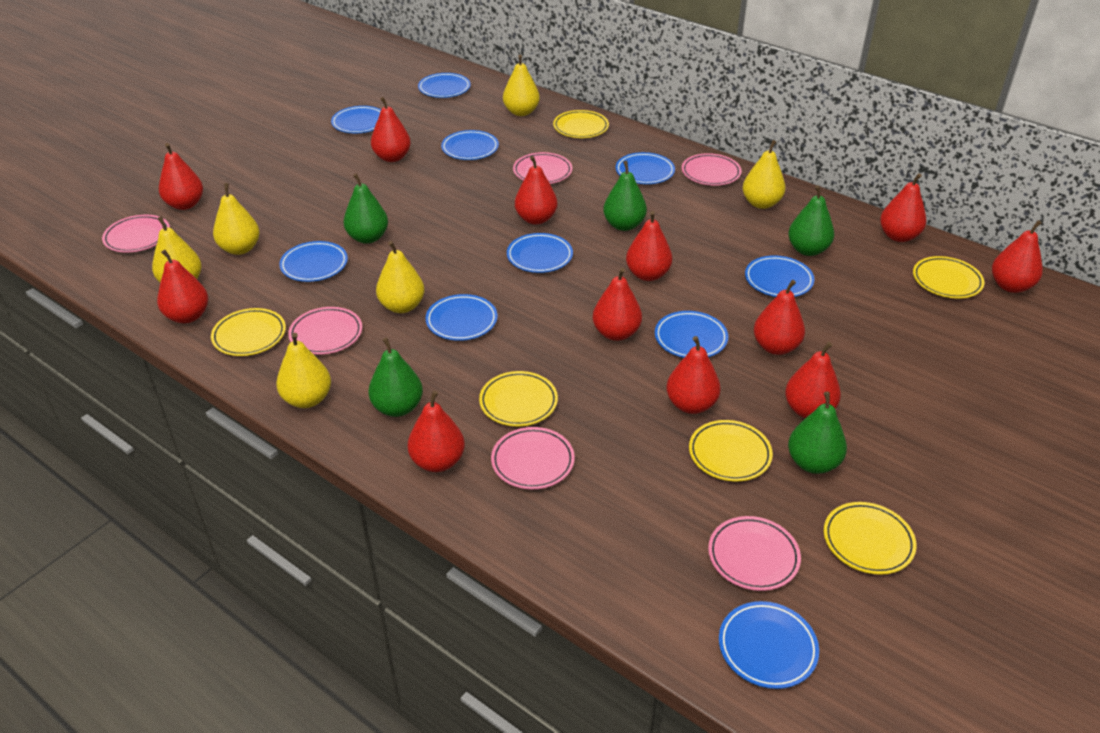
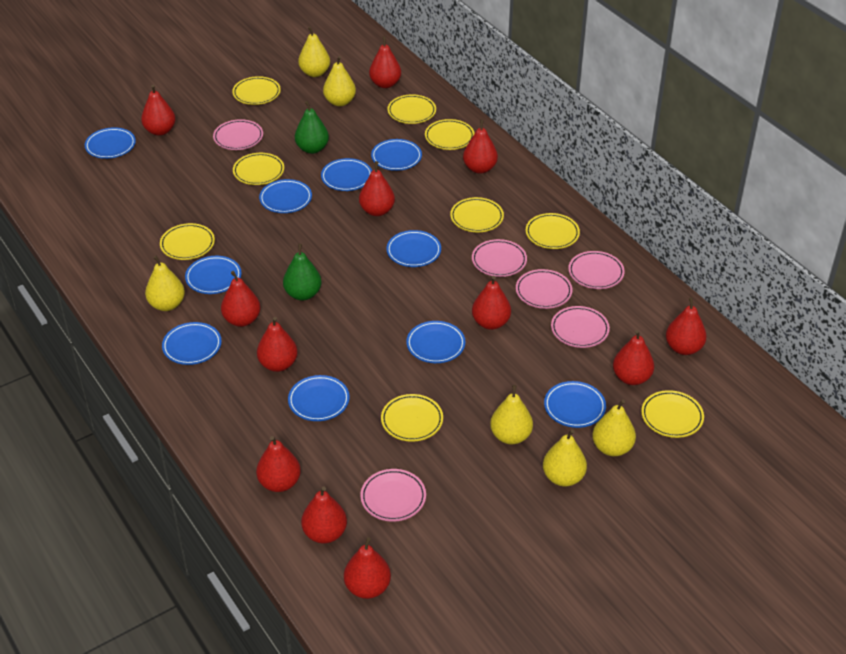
green pear: 5 -> 2
yellow plate: 6 -> 9

